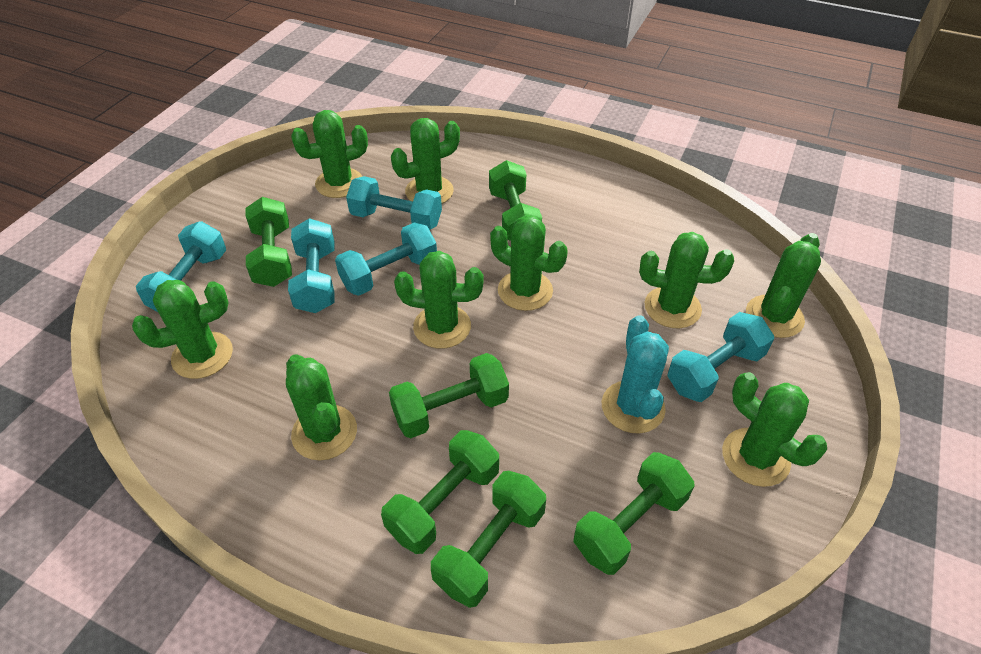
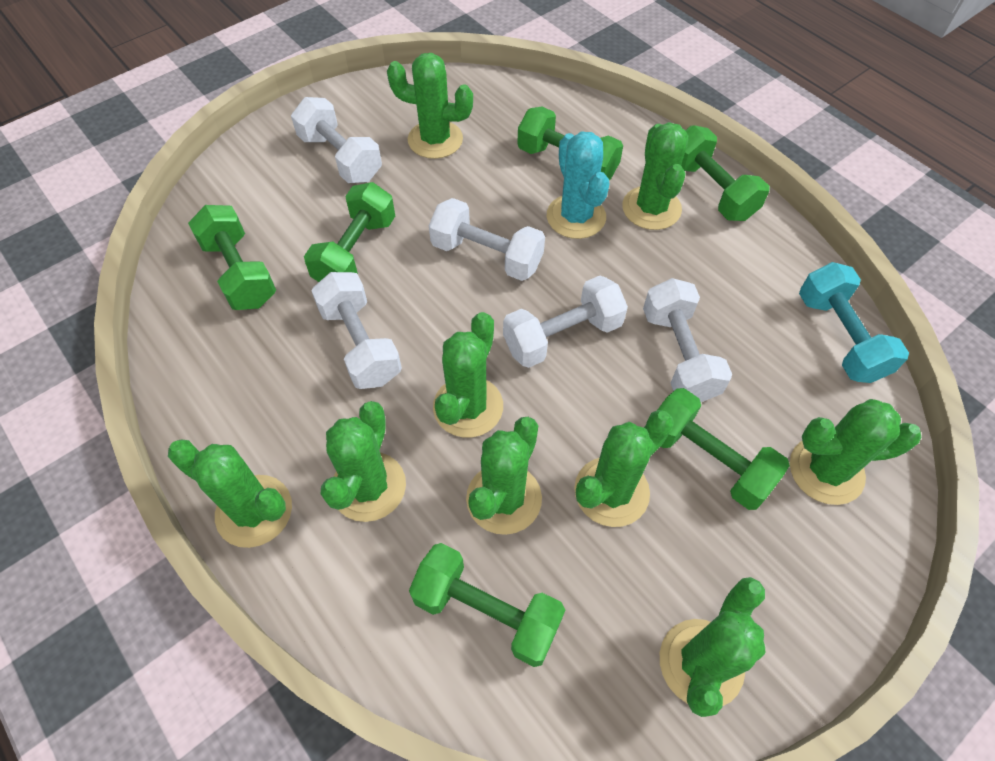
turquoise dumbbell: 5 -> 1
white dumbbell: 0 -> 5

